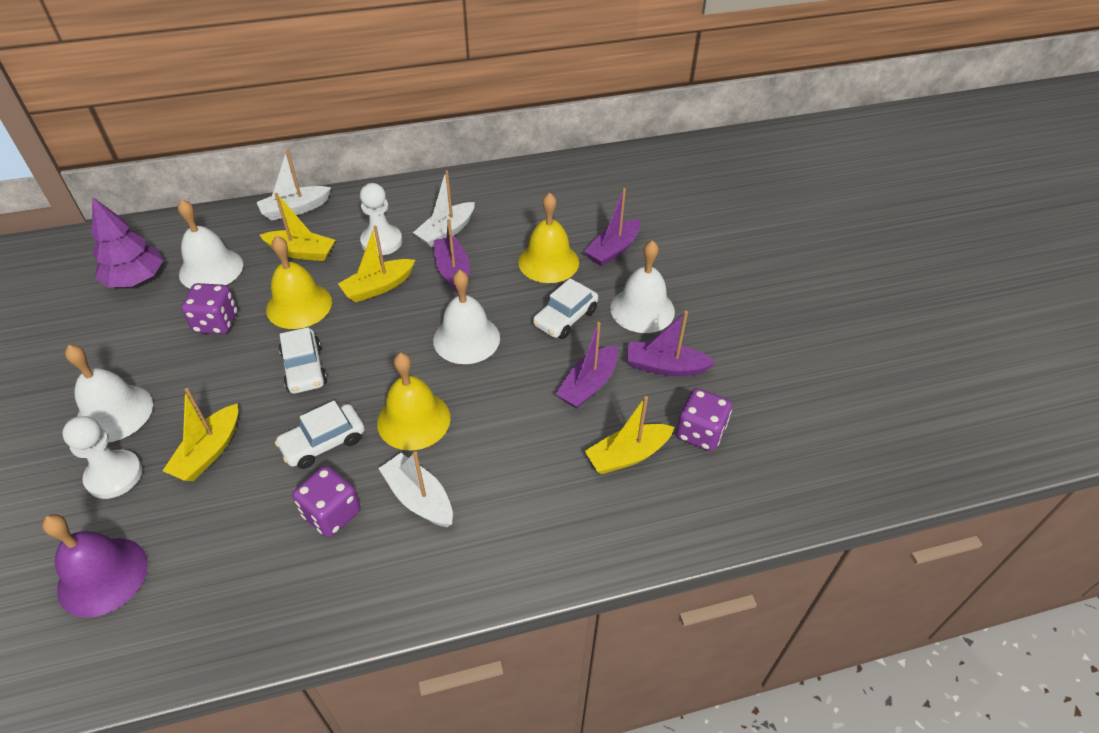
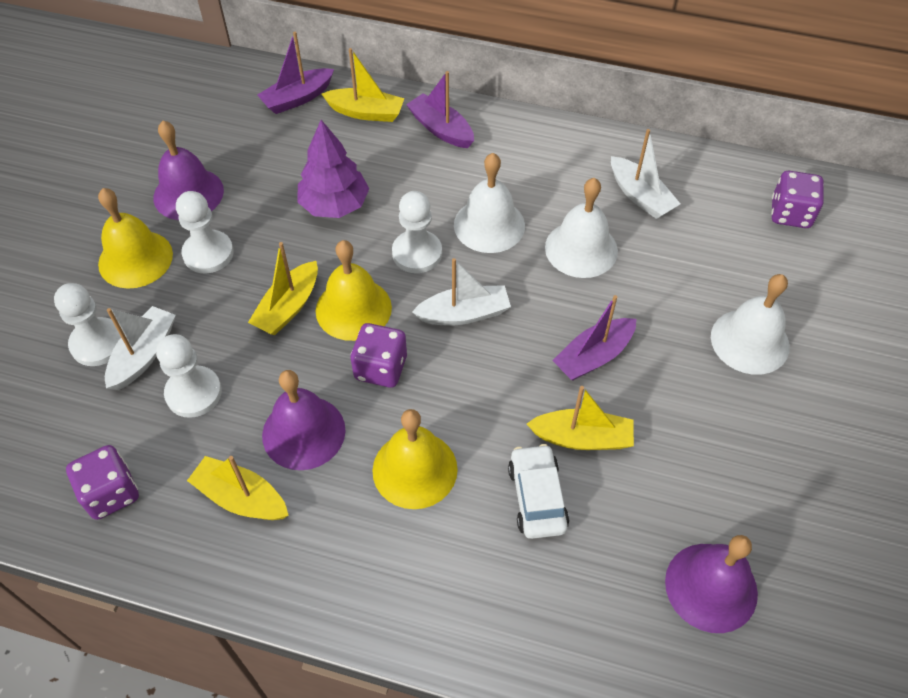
purple bell: 1 -> 3
purple boat: 4 -> 3
white bell: 4 -> 3
white car: 3 -> 1
white pawn: 2 -> 4

